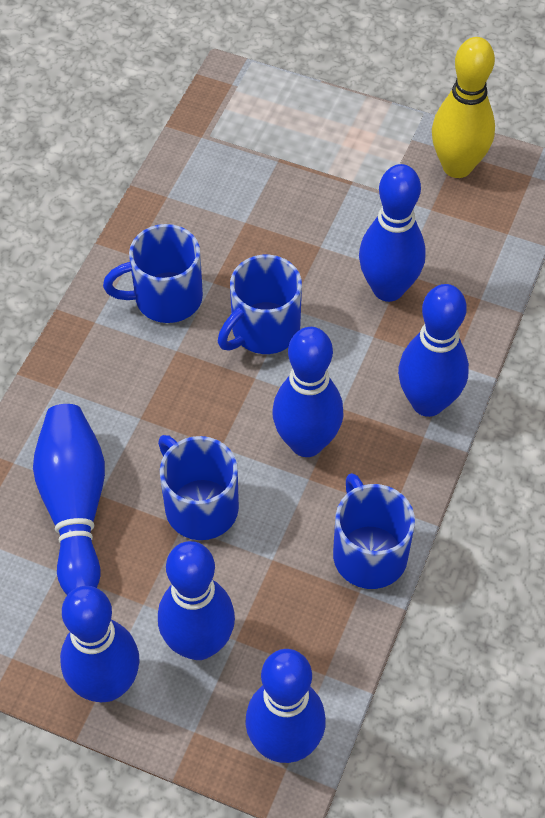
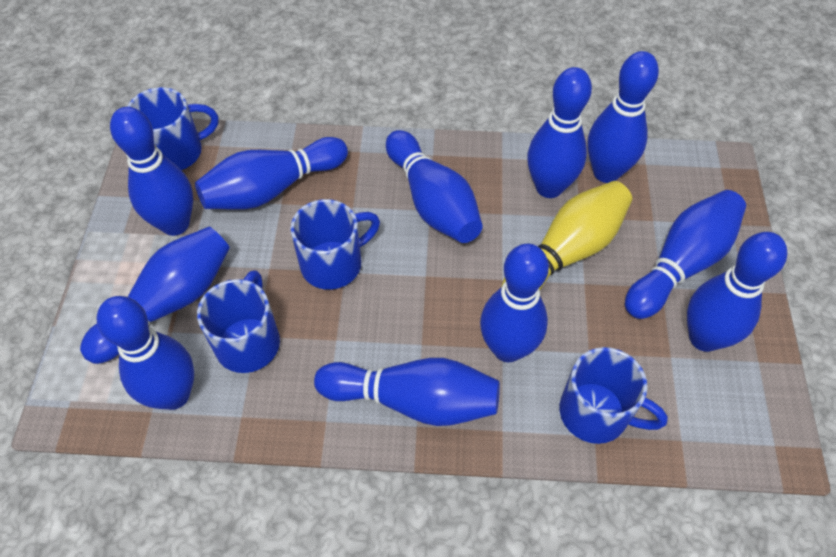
blue bowling pin: 7 -> 11

